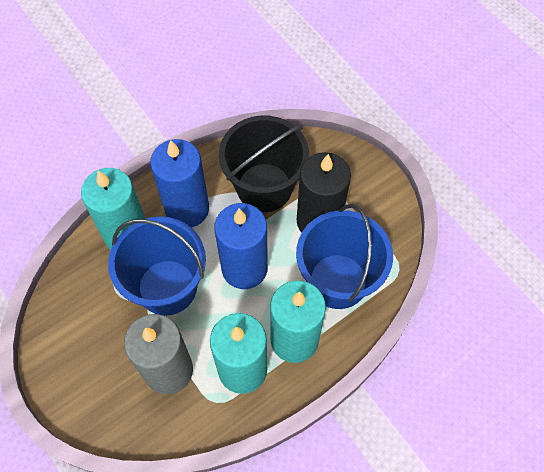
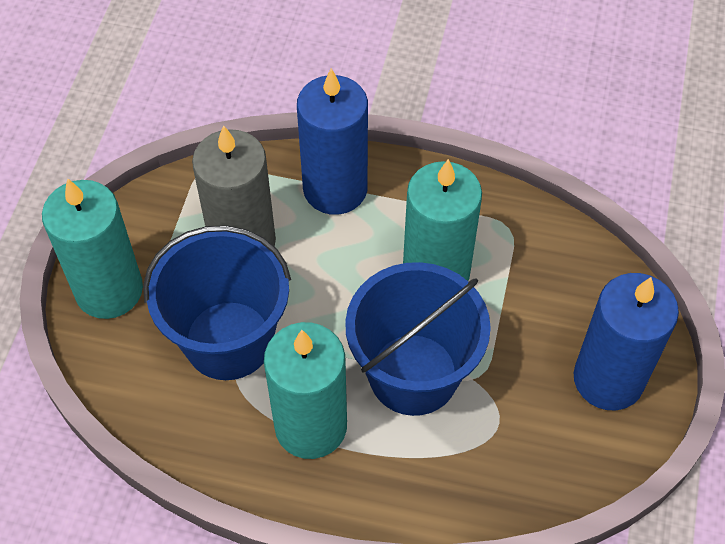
black bucket: 1 -> 0
black candle: 1 -> 0

